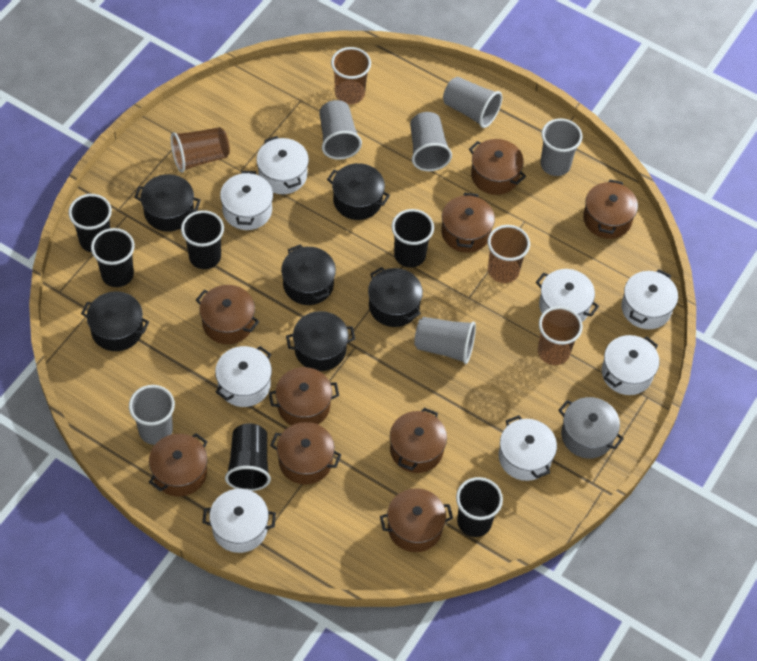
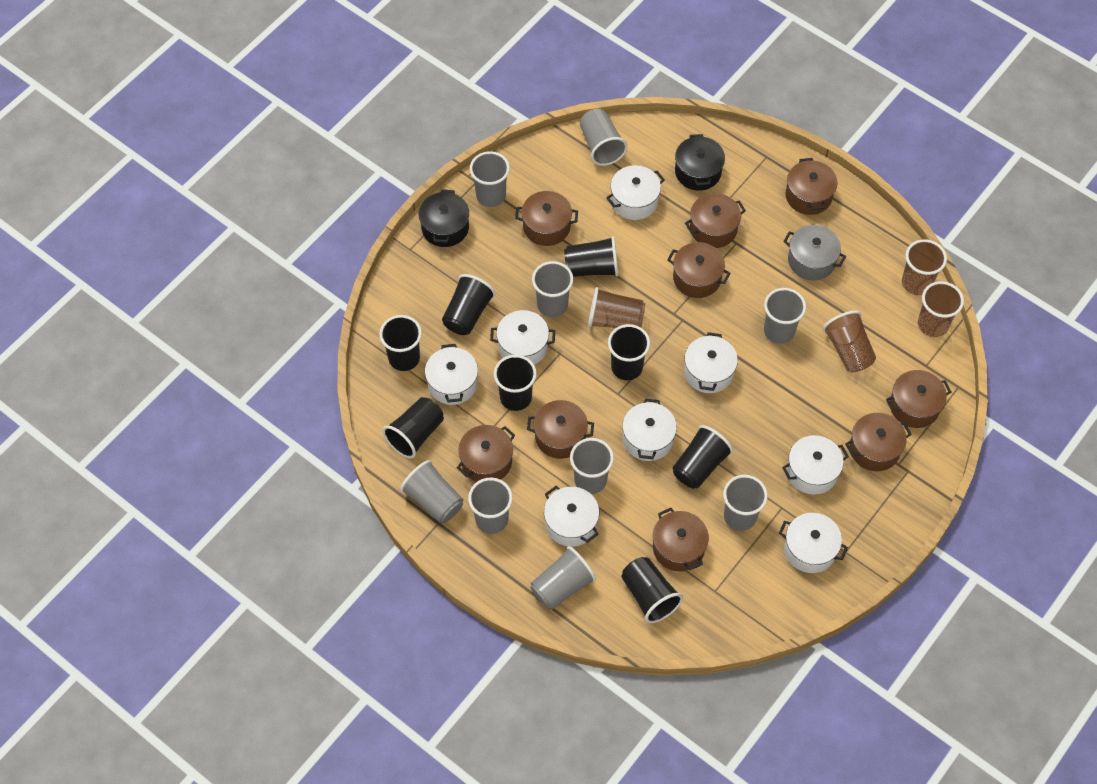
black cup: 6 -> 8
black pot: 6 -> 2
grey cup: 6 -> 9

